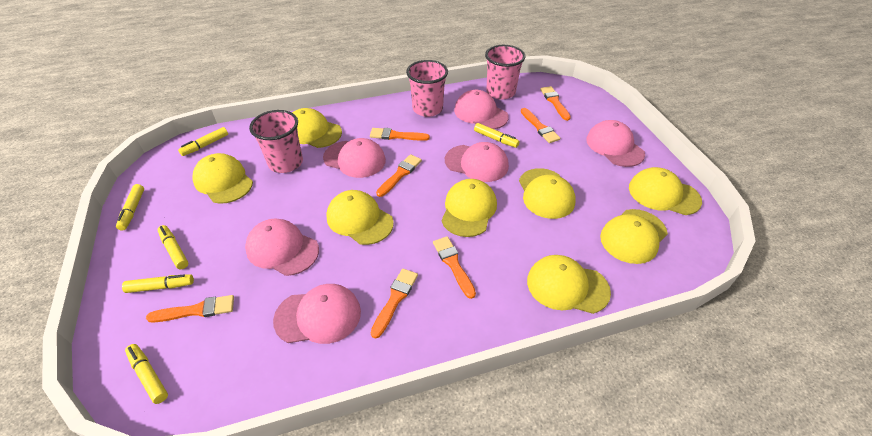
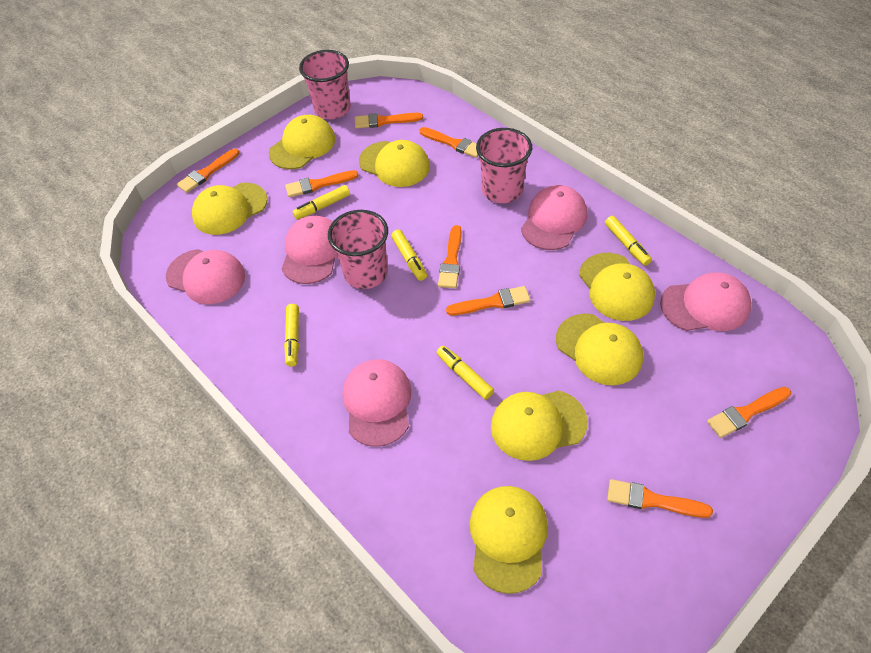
orange brush: 7 -> 8
pink cap: 6 -> 5
yellow cap: 8 -> 7
yellow marker: 6 -> 5

